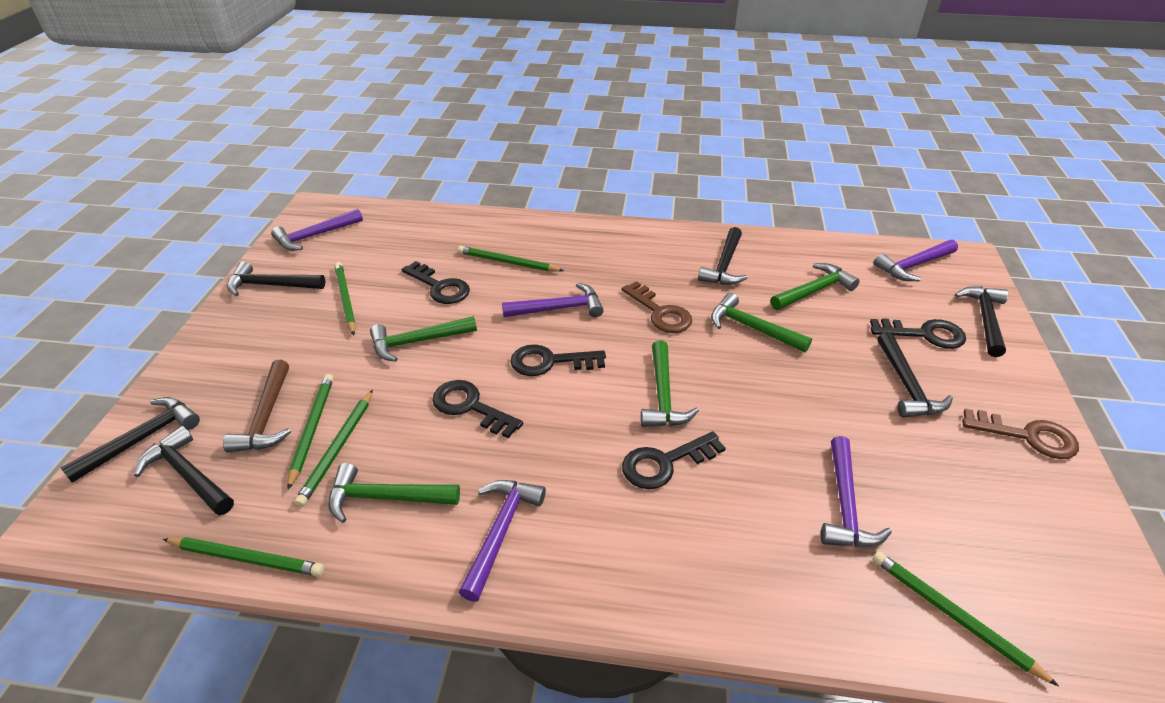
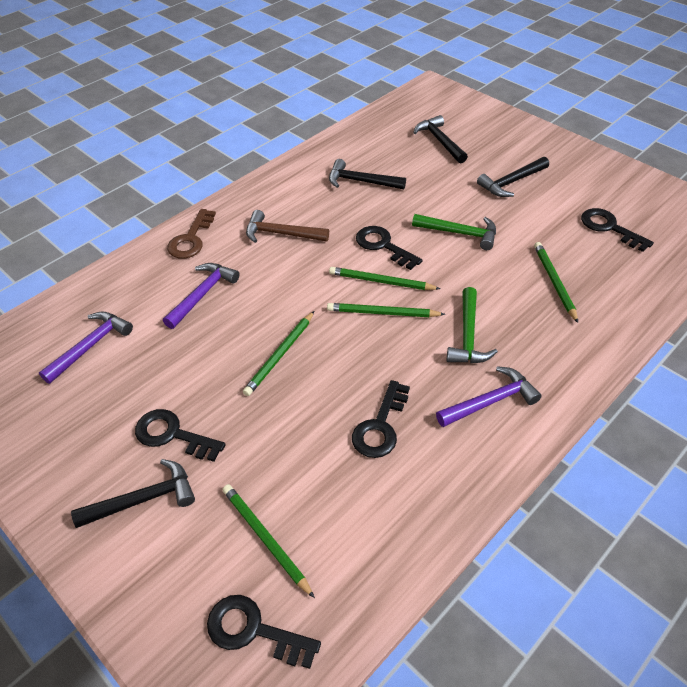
black hammer: 6 -> 4
brown key: 2 -> 1
green hammer: 5 -> 2
green pencil: 6 -> 5
purple hammer: 5 -> 3

